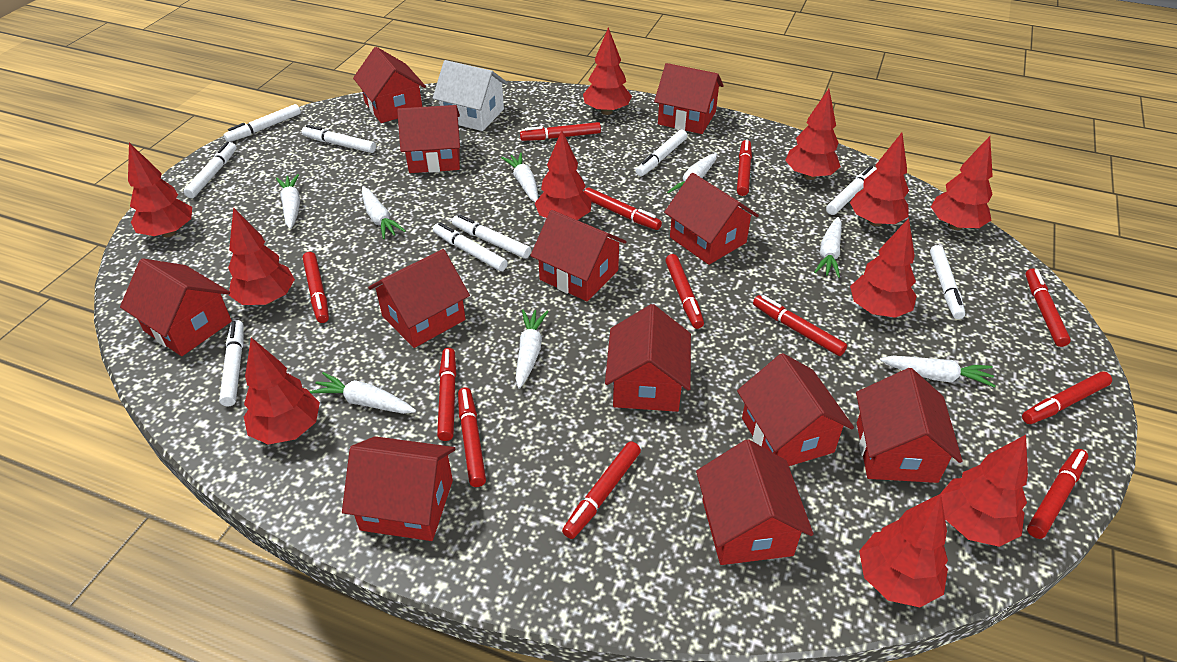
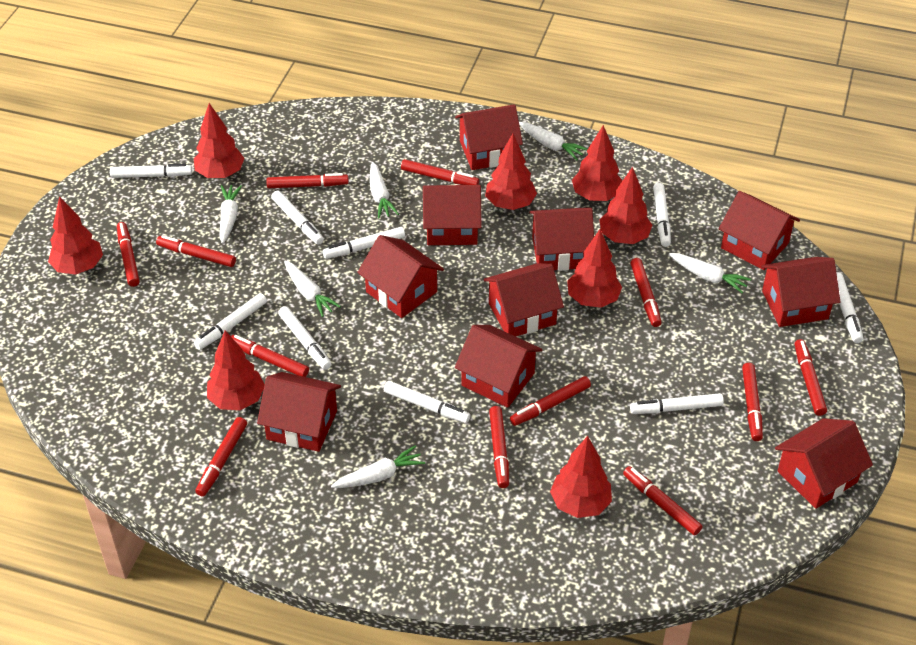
red house: 12 -> 10
red tree: 11 -> 8
white carrot: 8 -> 6
white house: 1 -> 0

